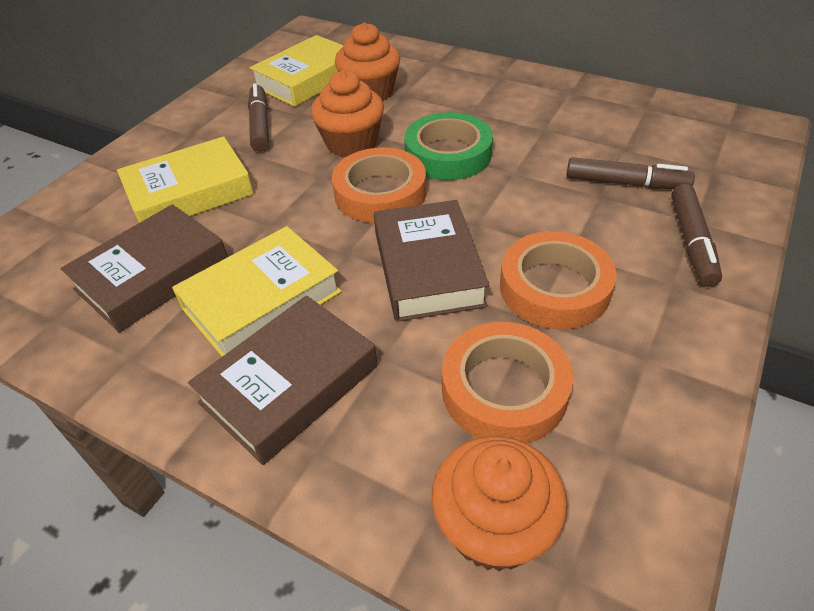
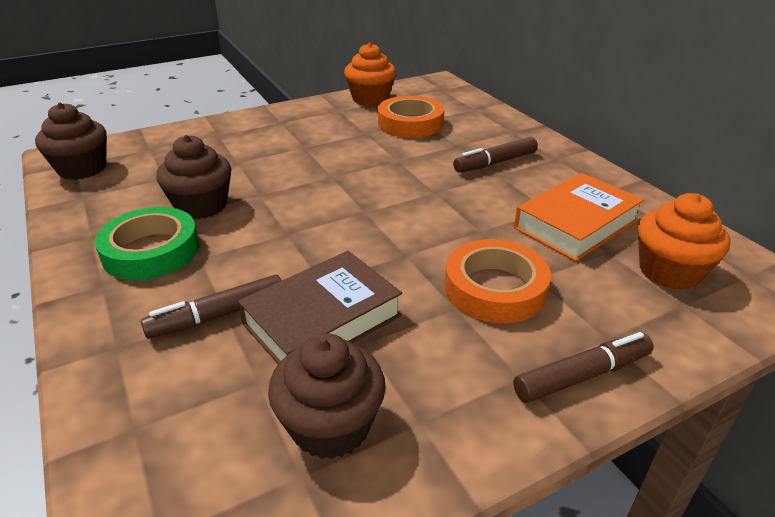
brown book: 3 -> 1
brown cupcake: 0 -> 3
orange book: 0 -> 1
orange cupcake: 3 -> 2
orange tape: 3 -> 2
yellow book: 3 -> 0

